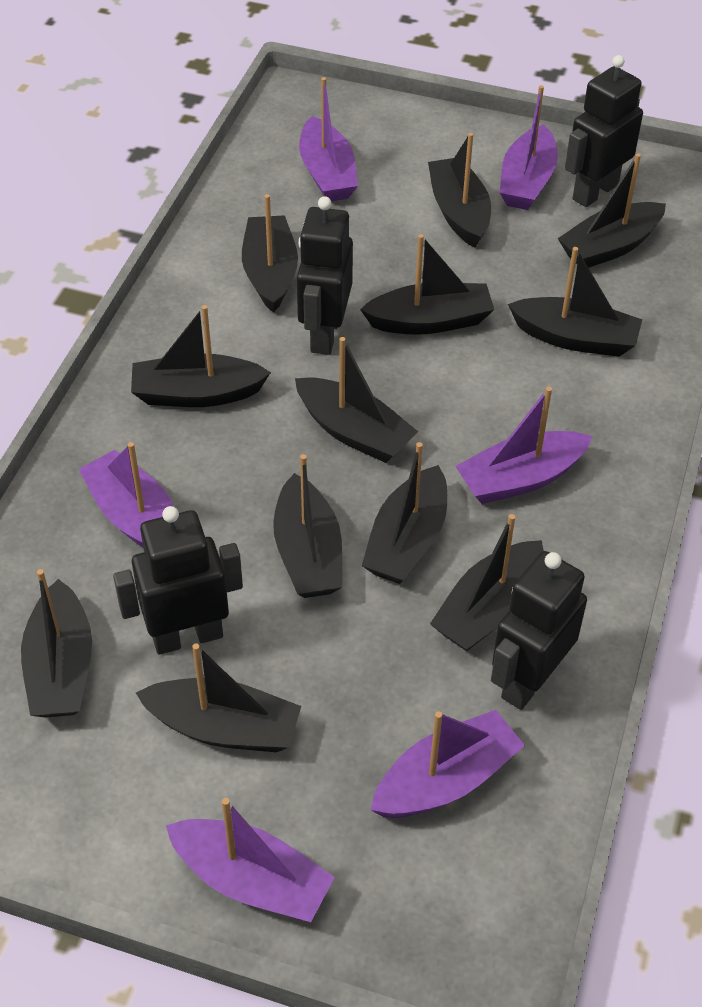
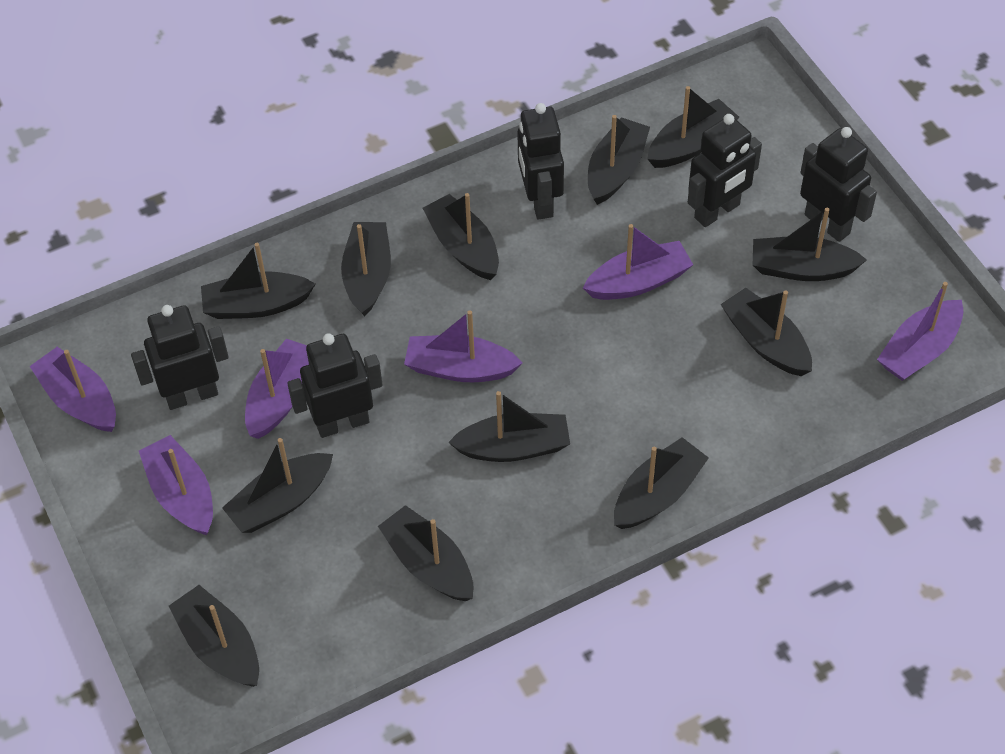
black robot: 4 -> 5

